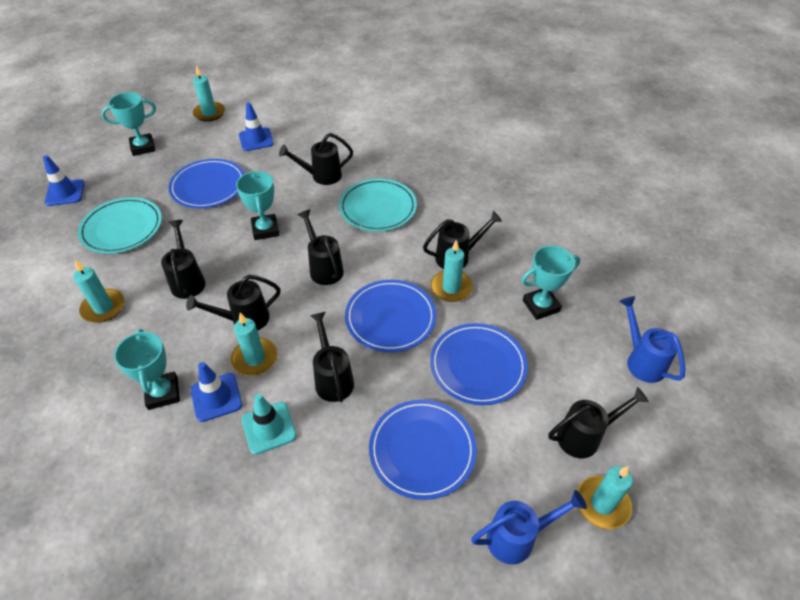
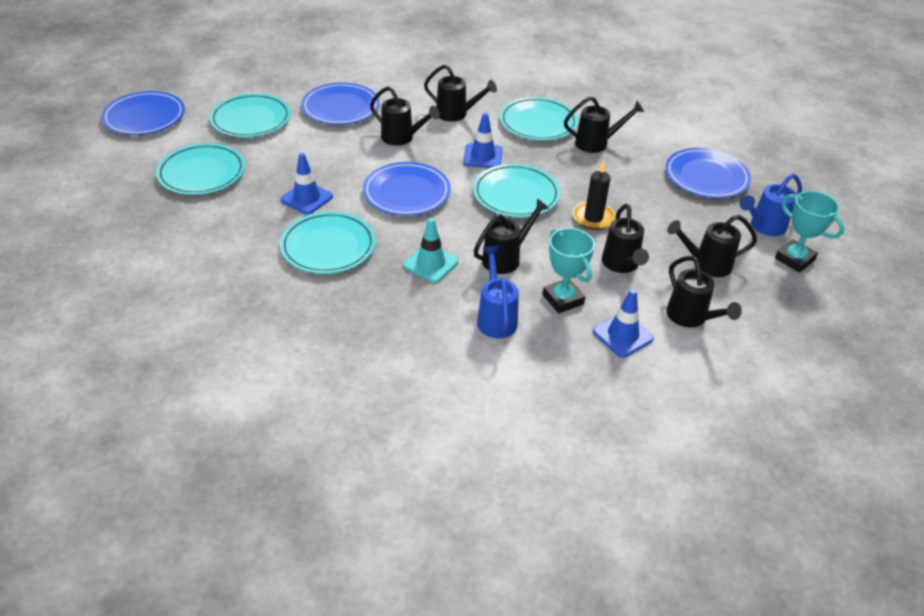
black candle: 0 -> 1
turquoise candle: 5 -> 0
turquoise plate: 2 -> 5
turquoise trophy: 4 -> 2

